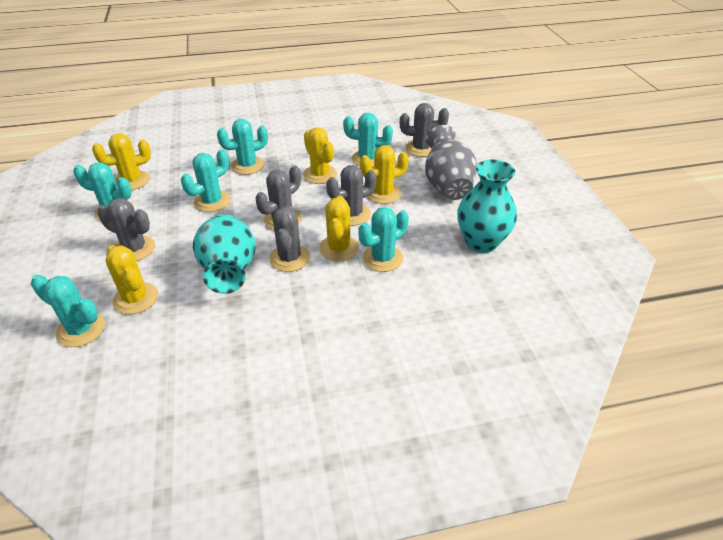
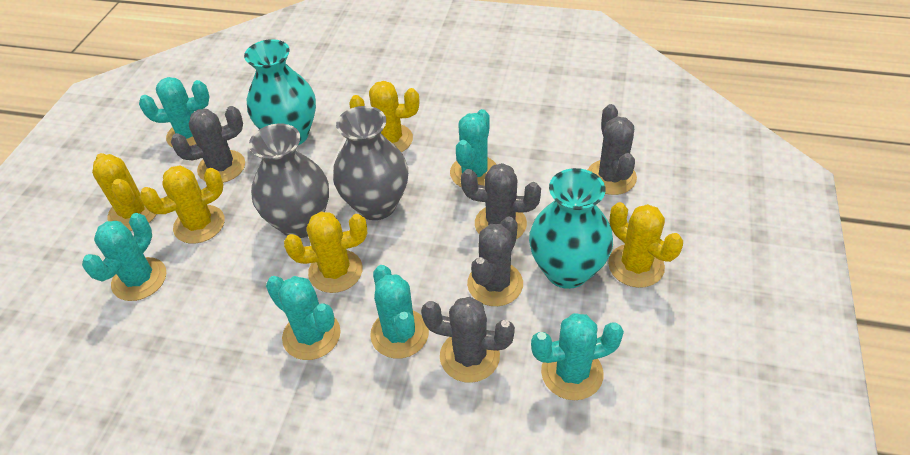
grey vase: 1 -> 2

